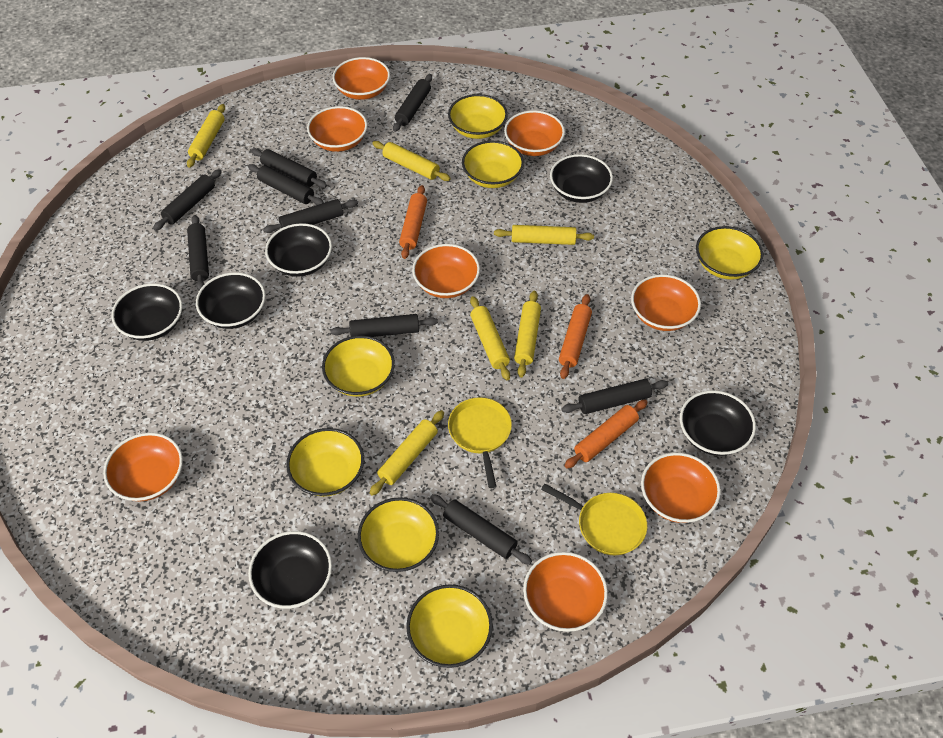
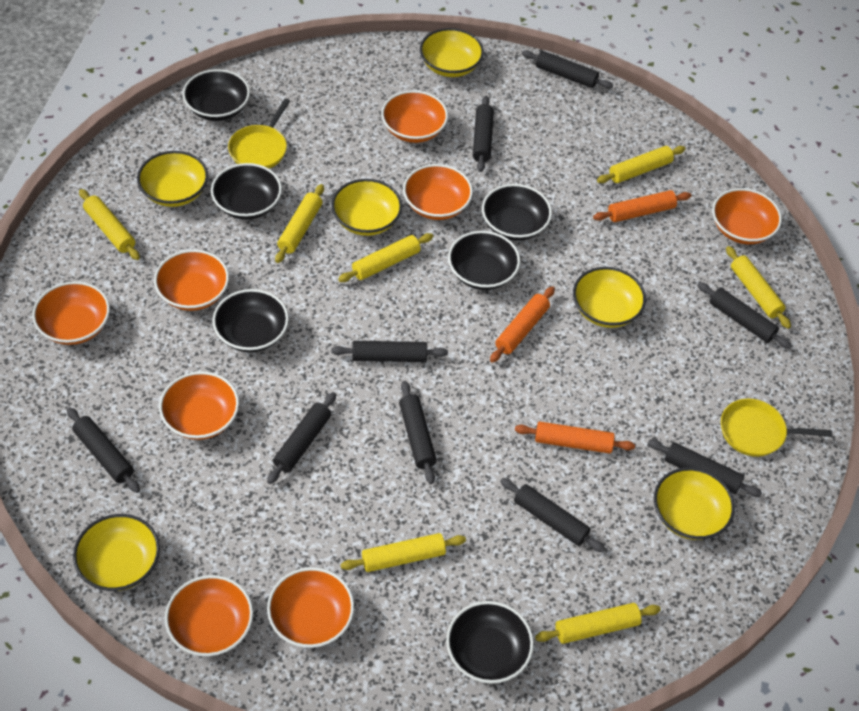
yellow bowl: 7 -> 6
yellow rolling pin: 6 -> 7

